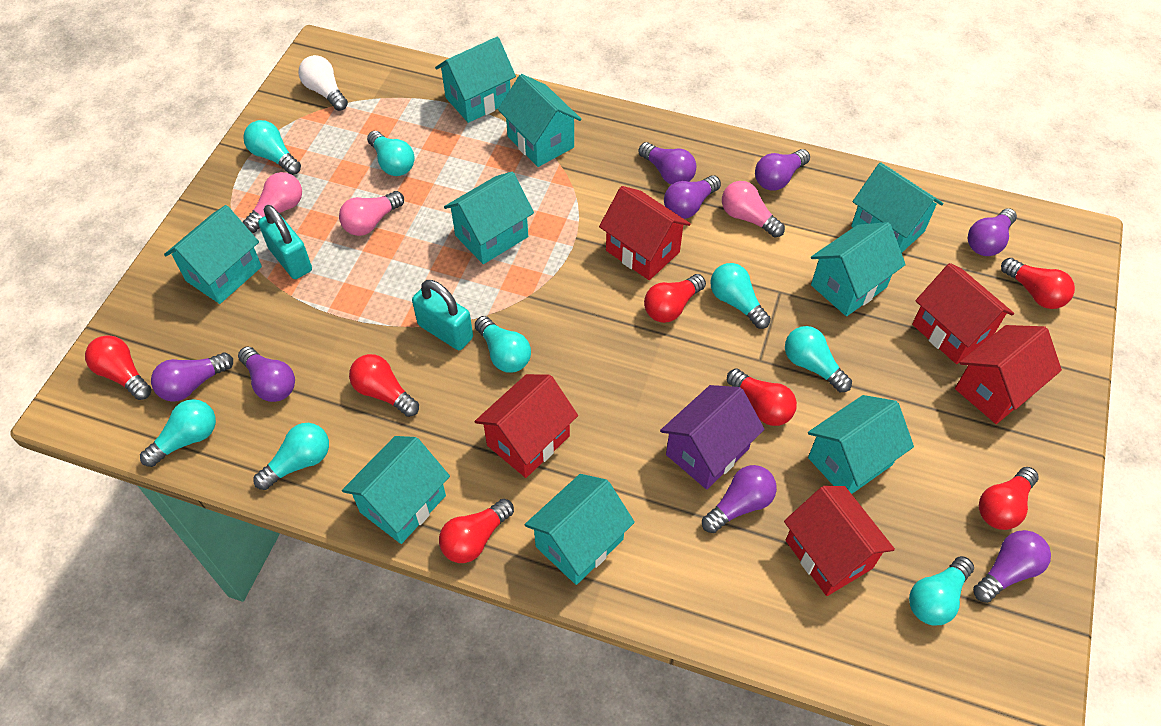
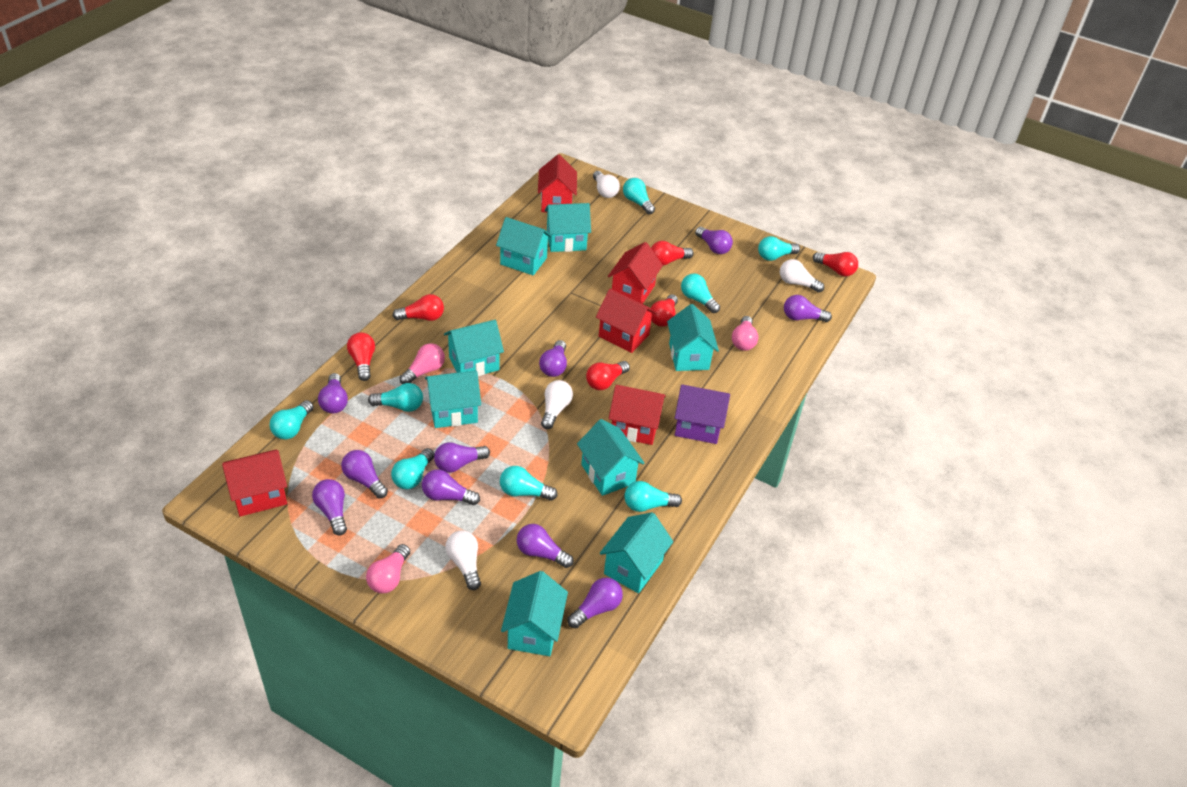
purple light bulb: 8 -> 10
red light bulb: 7 -> 6
turquoise house: 9 -> 8
turquoise padlock: 2 -> 0
white light bulb: 1 -> 4

